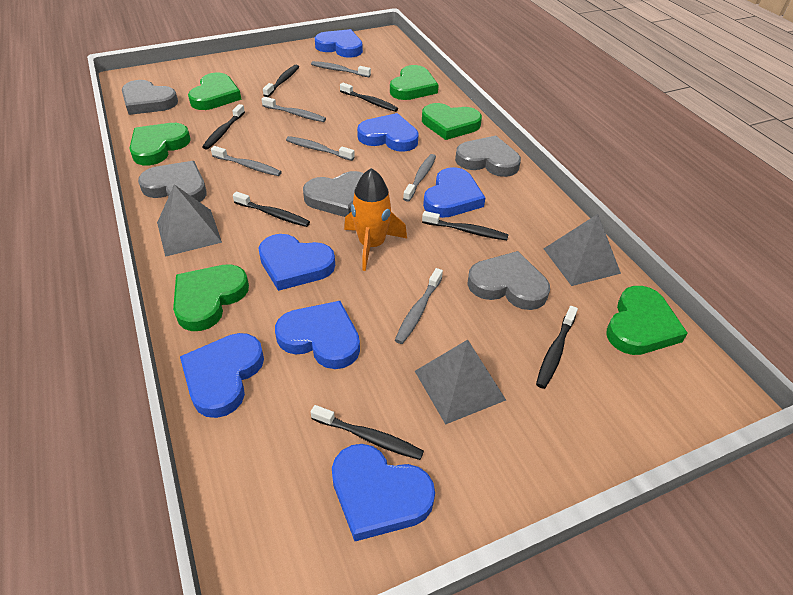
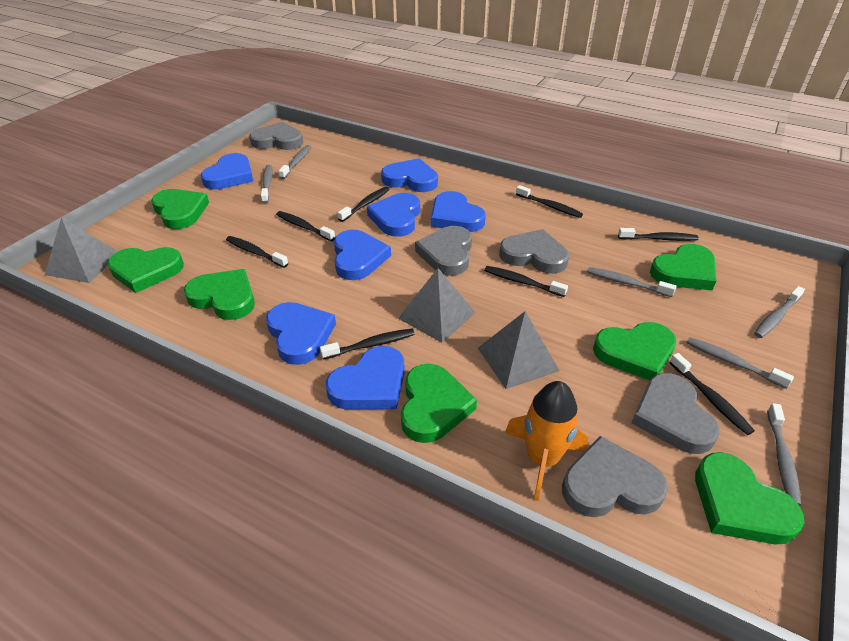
black toothbrush: 7 -> 8
green heart: 6 -> 7

